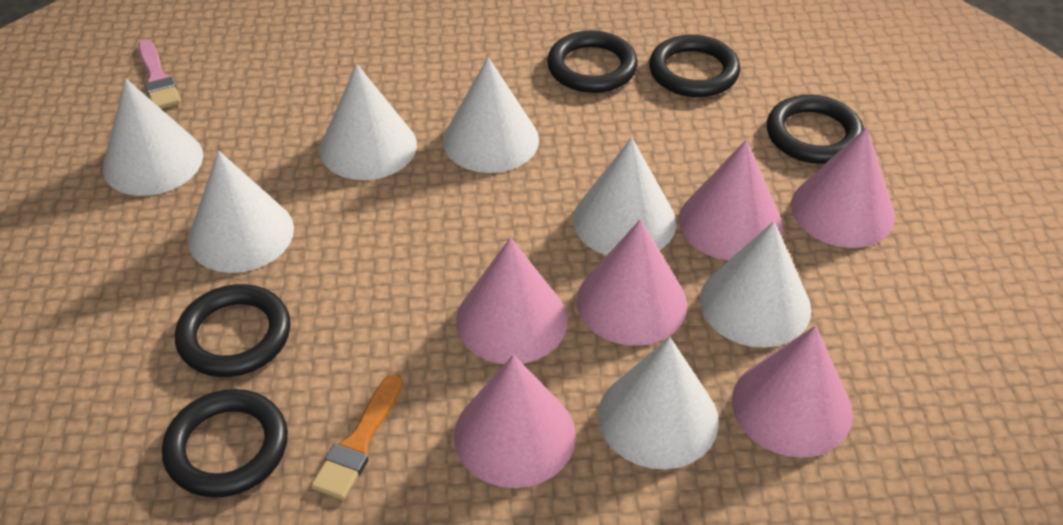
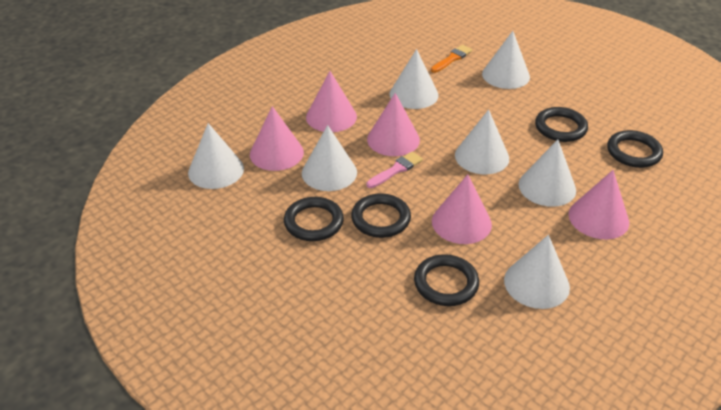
pink cone: 6 -> 5

